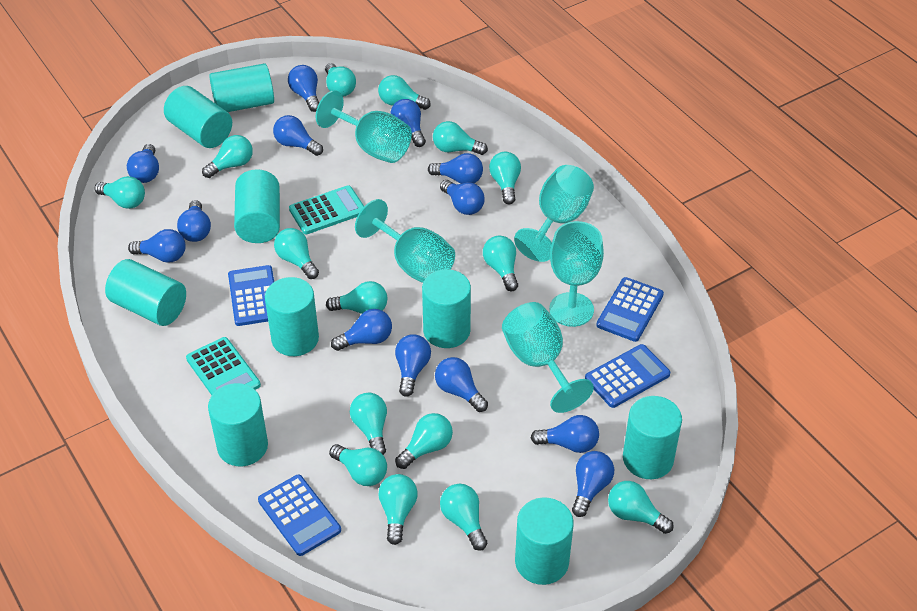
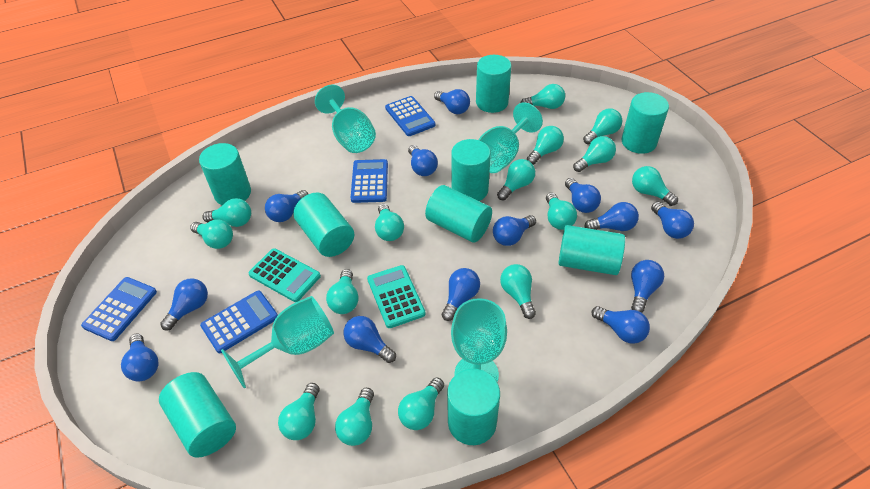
turquoise goblet: 5 -> 4

